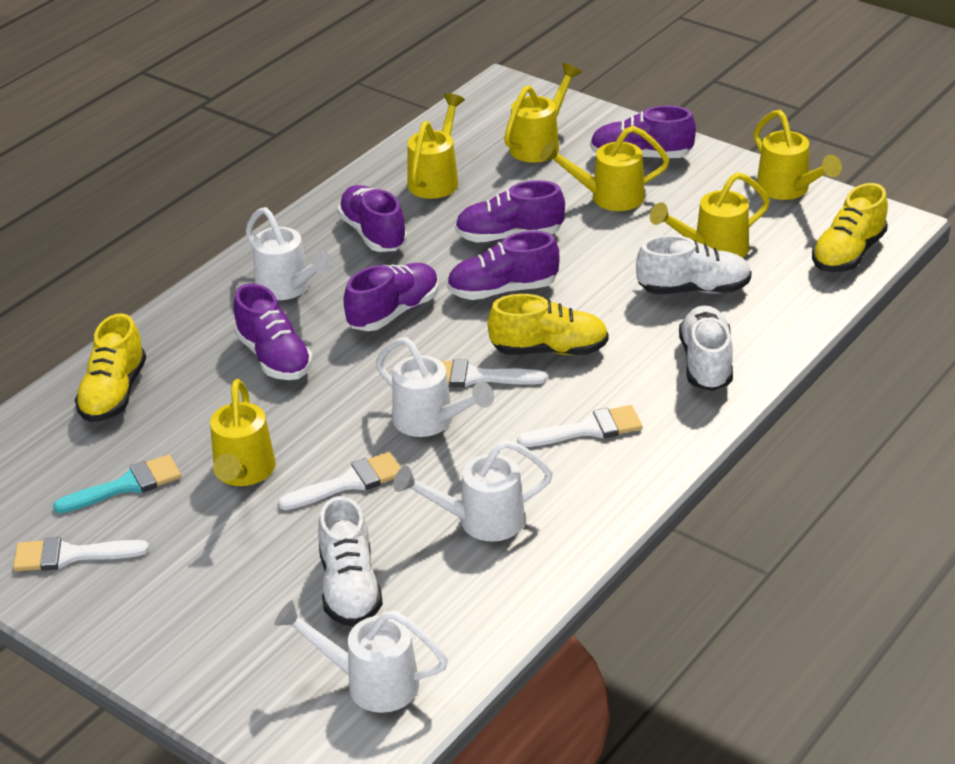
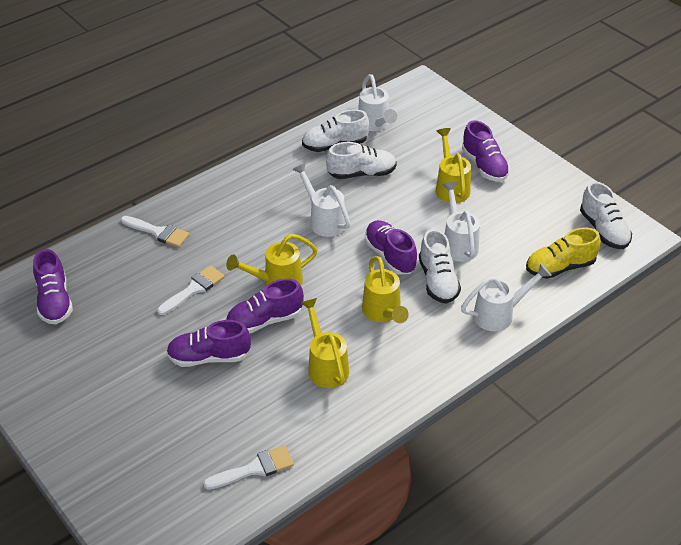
purple shoe: 6 -> 5
turquoise brush: 1 -> 0
white brush: 4 -> 3
white shoe: 3 -> 4
yellow shoe: 3 -> 1
yellow watering can: 6 -> 4

